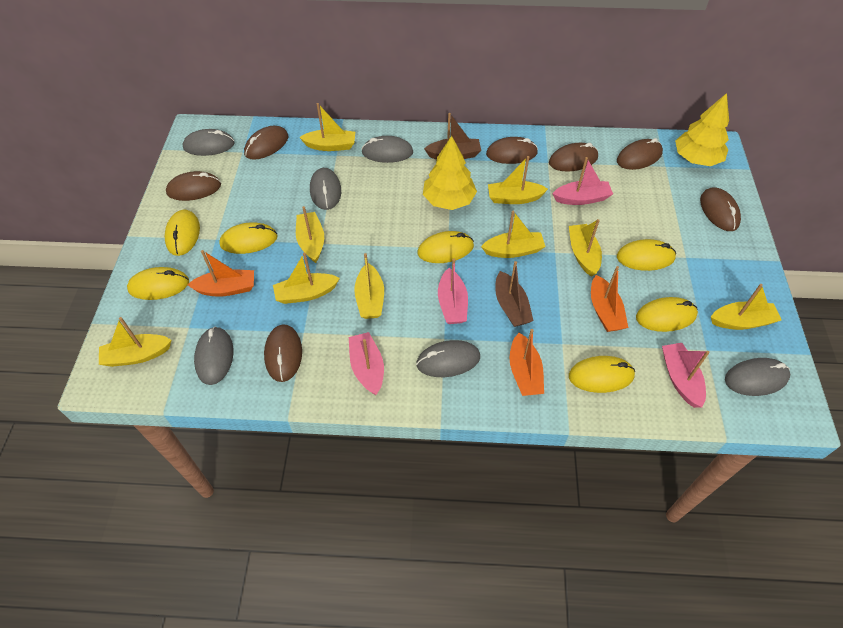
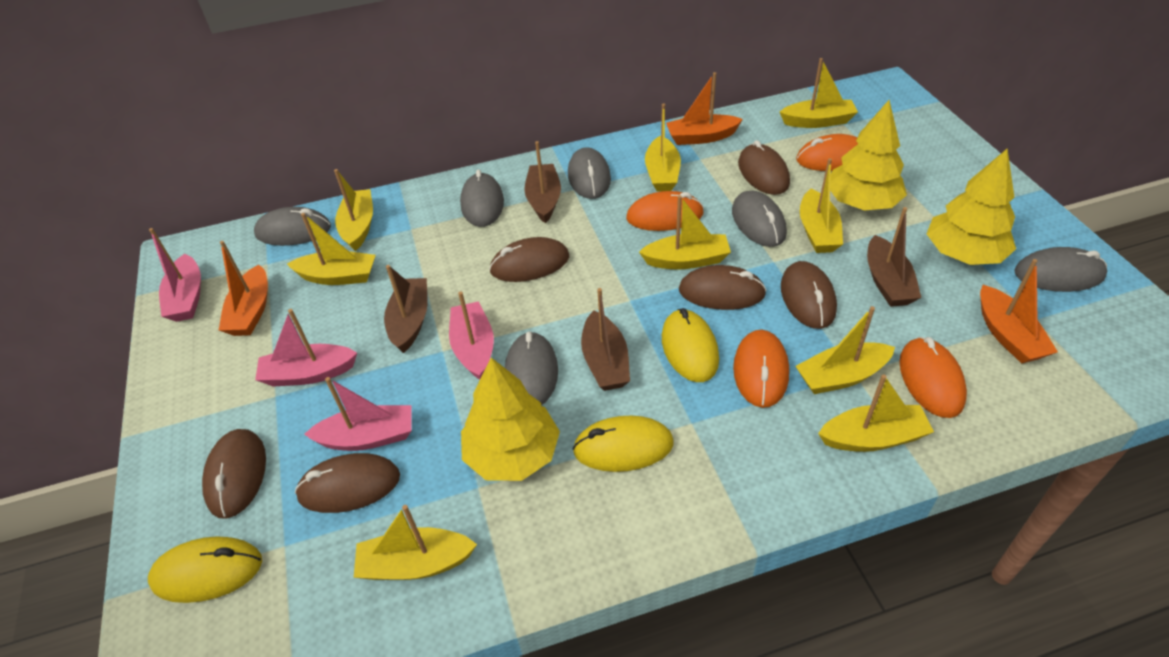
brown boat: 2 -> 4
brown mouse: 7 -> 6
orange mouse: 0 -> 4
yellow mouse: 7 -> 3
yellow tree: 2 -> 3

